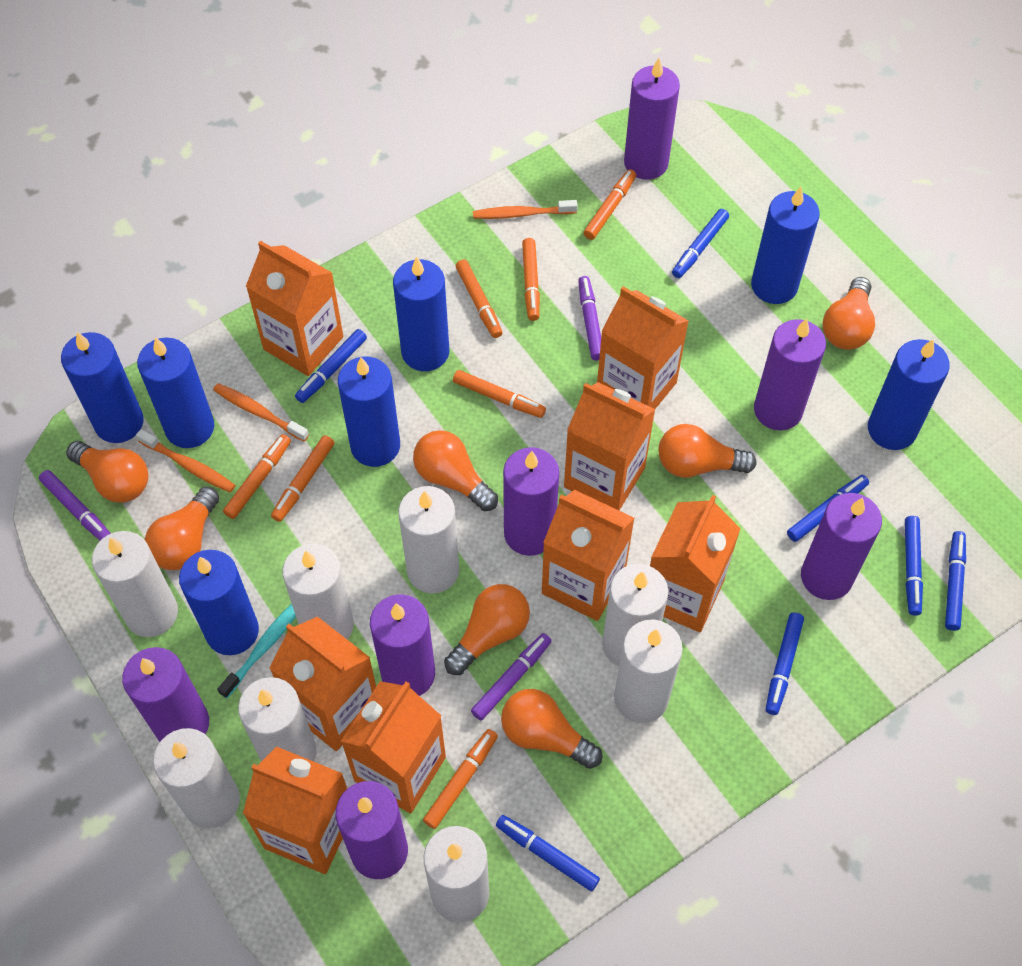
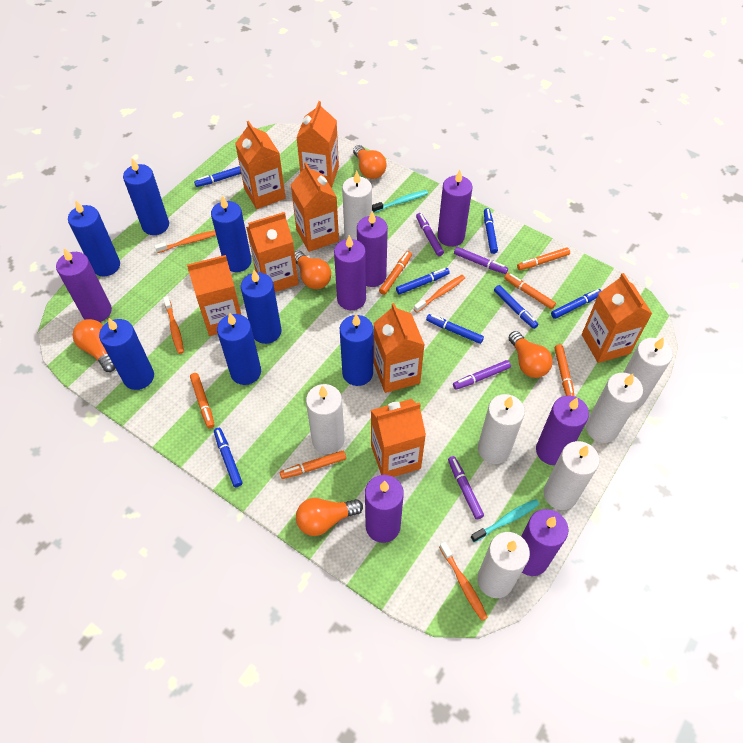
orange light bulb: 7 -> 5
orange marker: 7 -> 6
orange toothbrush: 3 -> 4
purple marker: 3 -> 4
turquoise toothbrush: 1 -> 2
white candle: 8 -> 7

